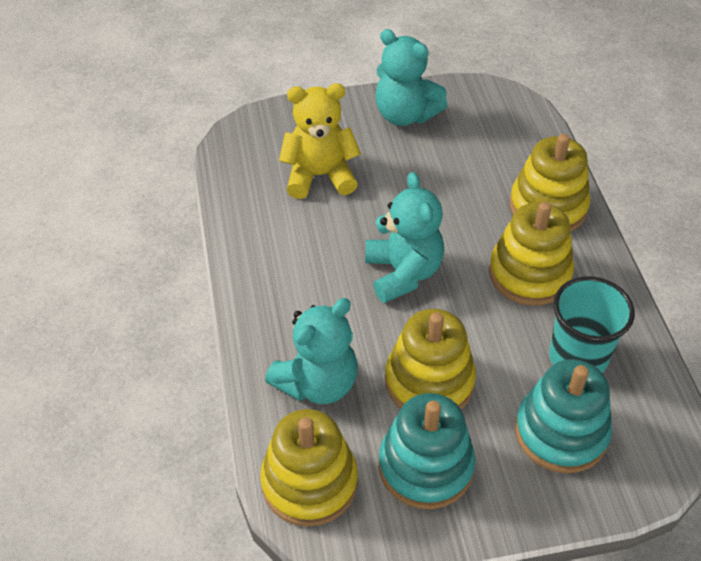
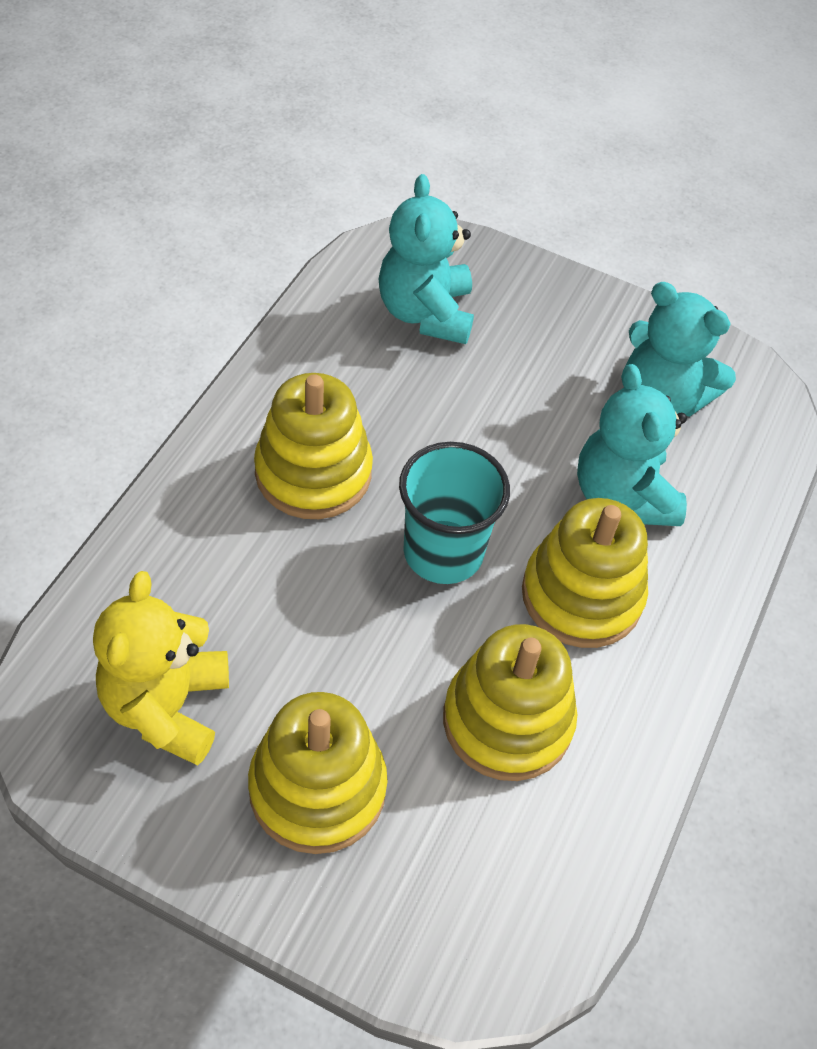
turquoise stacking toy: 2 -> 0

